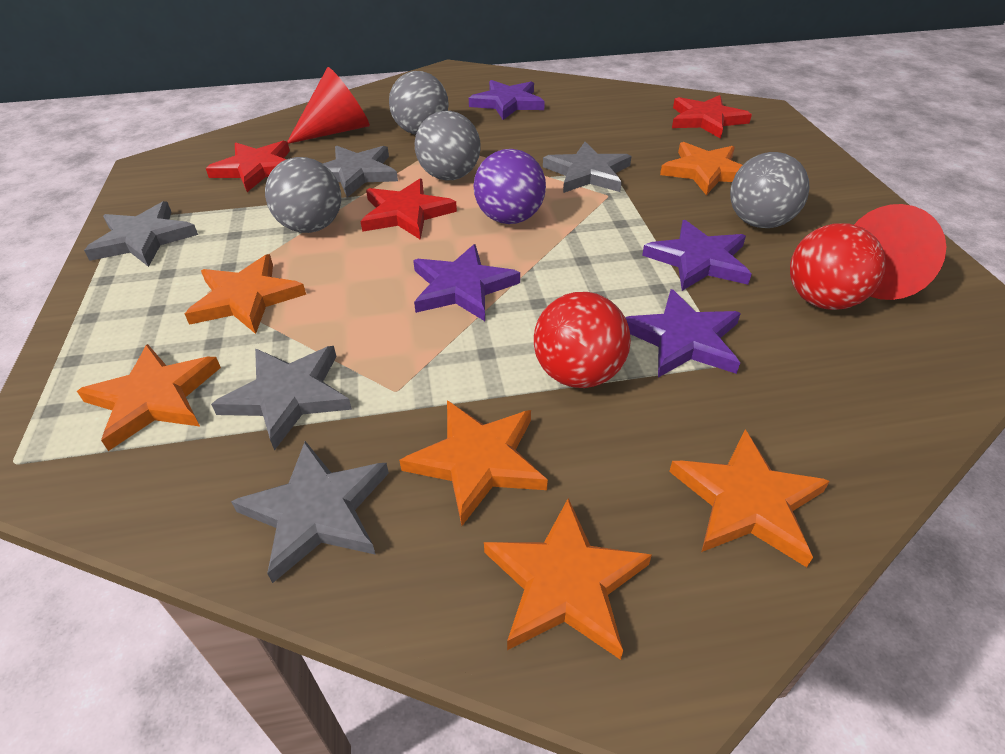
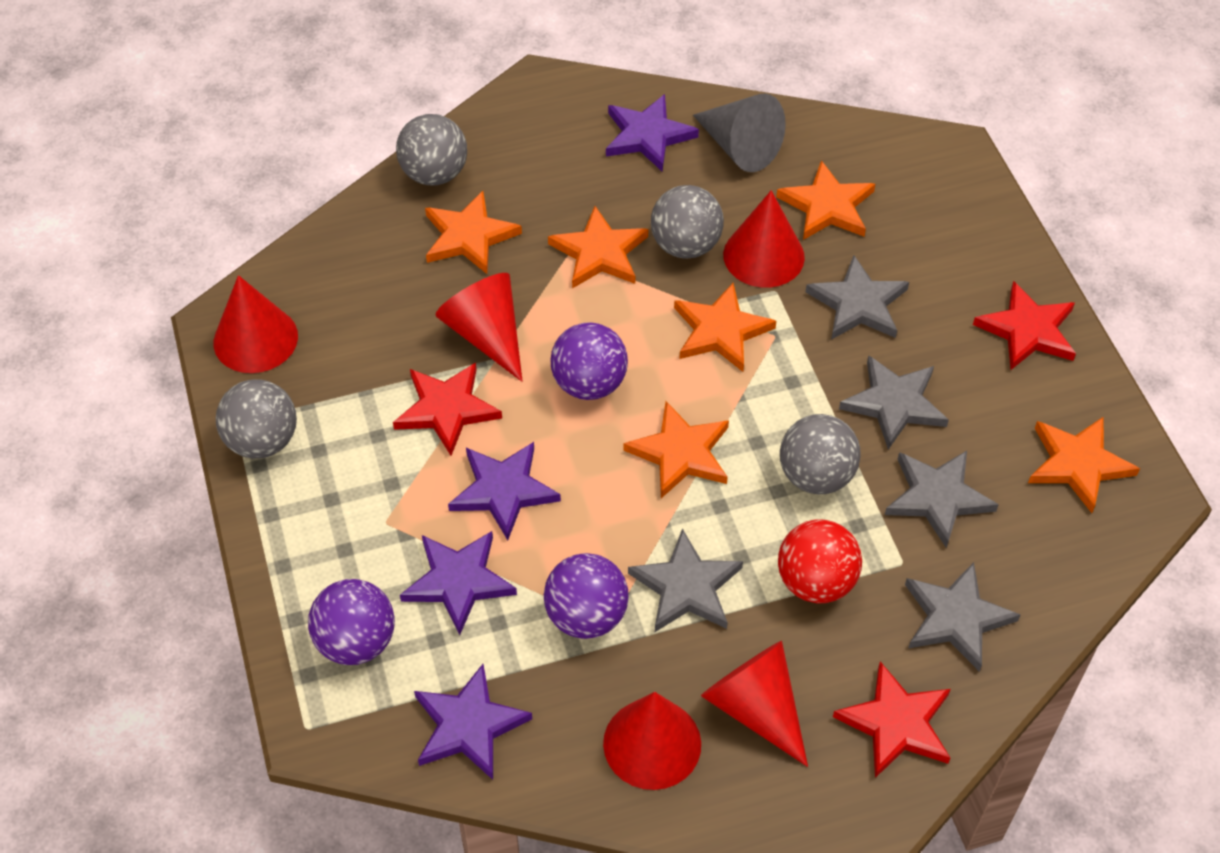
grey cone: 0 -> 1
purple ball: 1 -> 3
red ball: 2 -> 1
red cone: 2 -> 5

